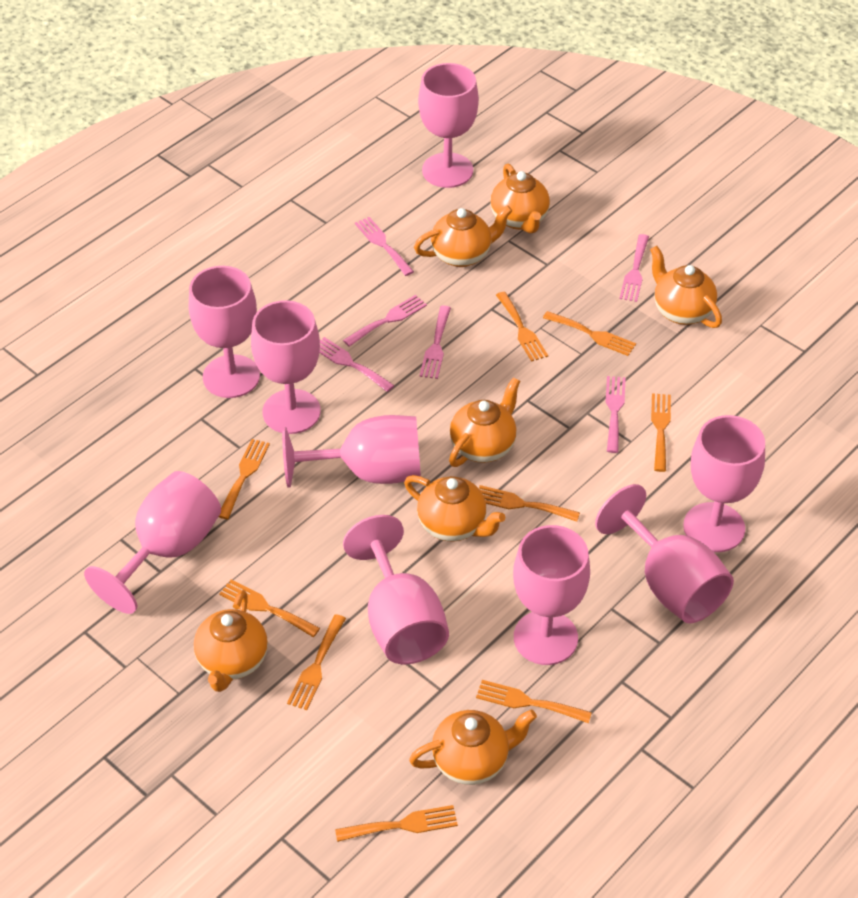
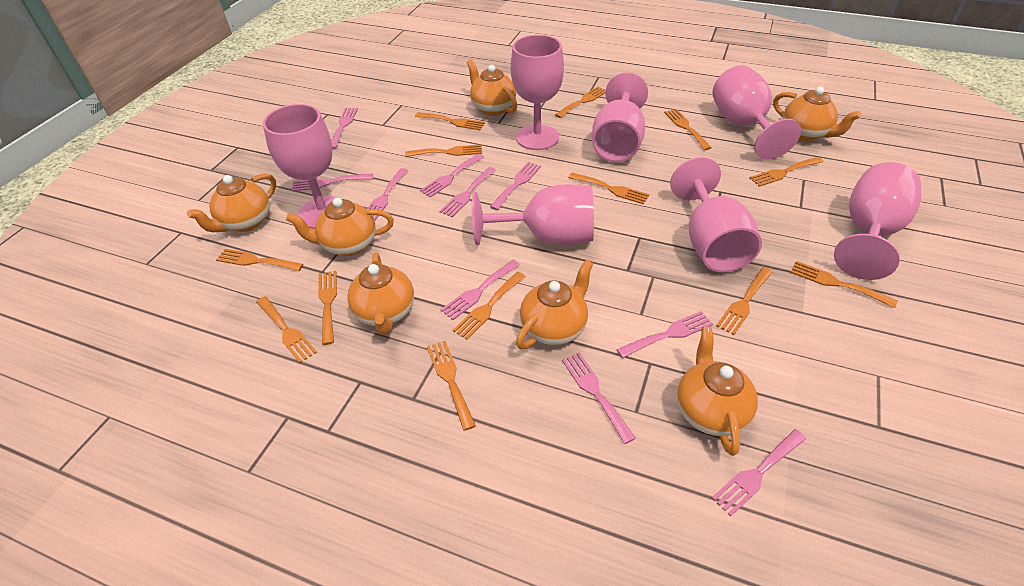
orange fork: 9 -> 13
pink fork: 6 -> 10
pink goblet: 9 -> 7

